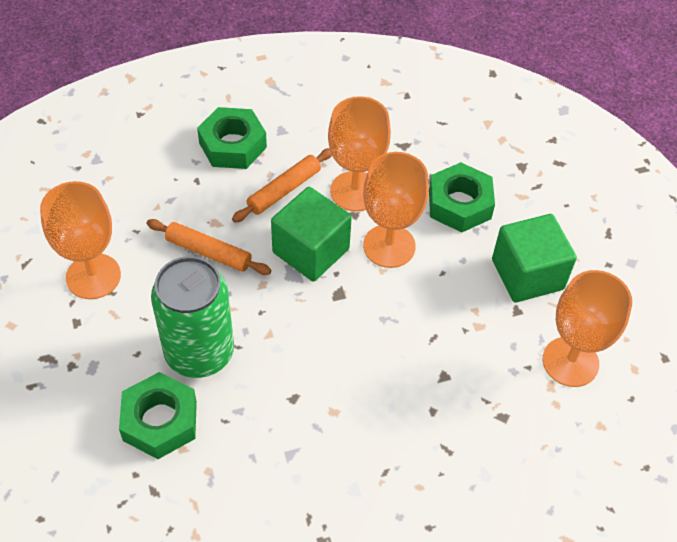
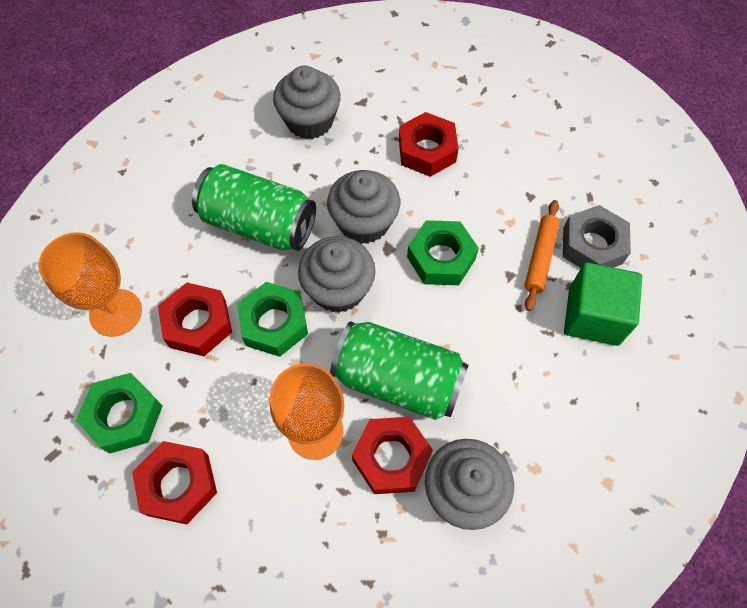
green can: 1 -> 2
green cube: 2 -> 1
grey cupcake: 0 -> 4
grey nut: 0 -> 1
orange goblet: 4 -> 2
orange rolling pin: 2 -> 1
red nut: 0 -> 4

